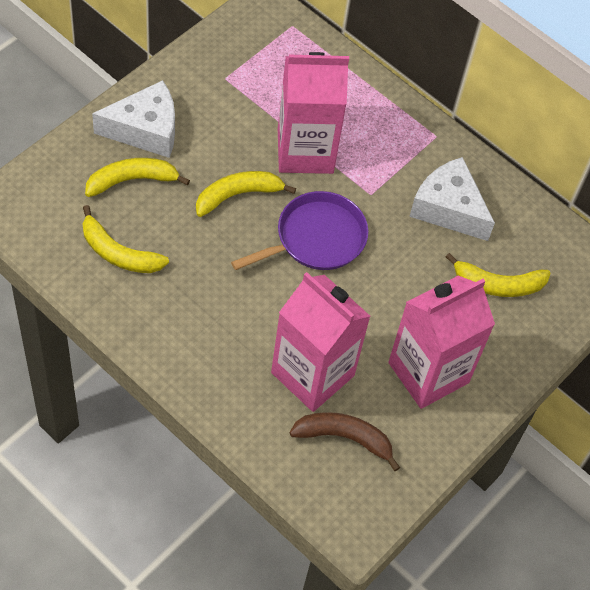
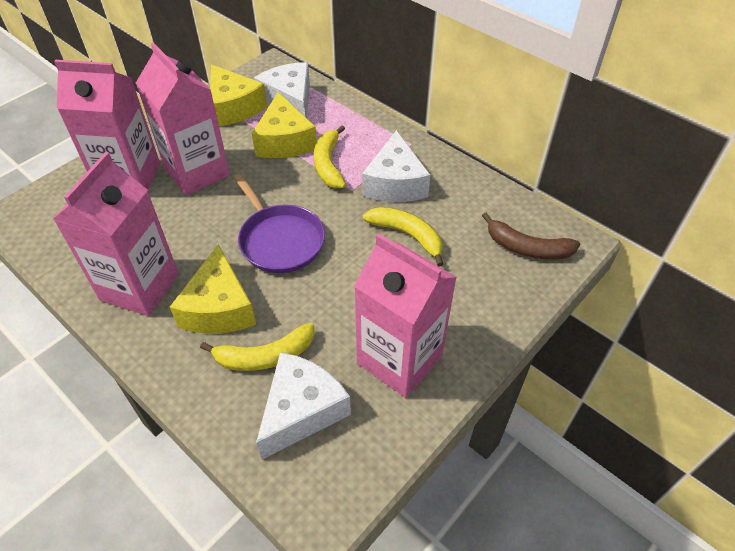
pink carton: 3 -> 4
white cheese: 2 -> 3
yellow banana: 4 -> 3
yellow cheese: 0 -> 3

